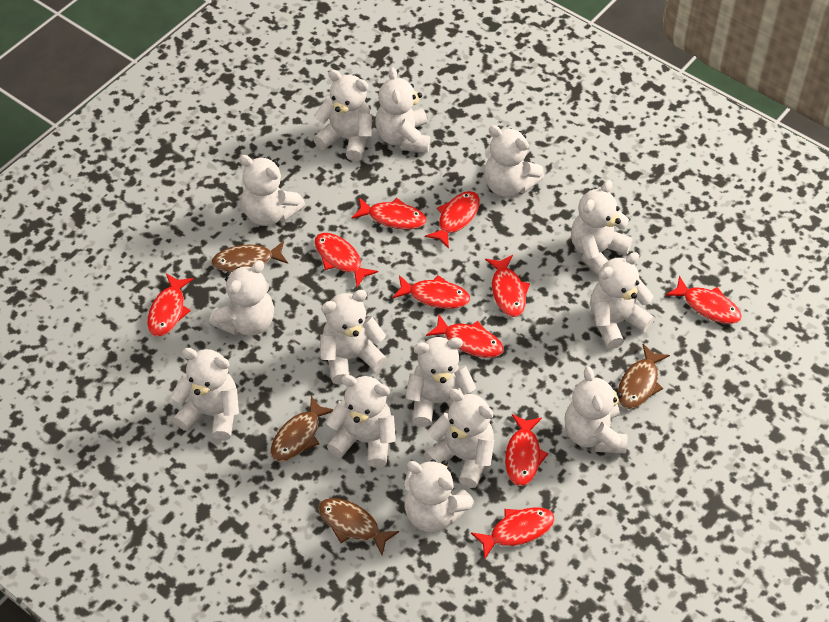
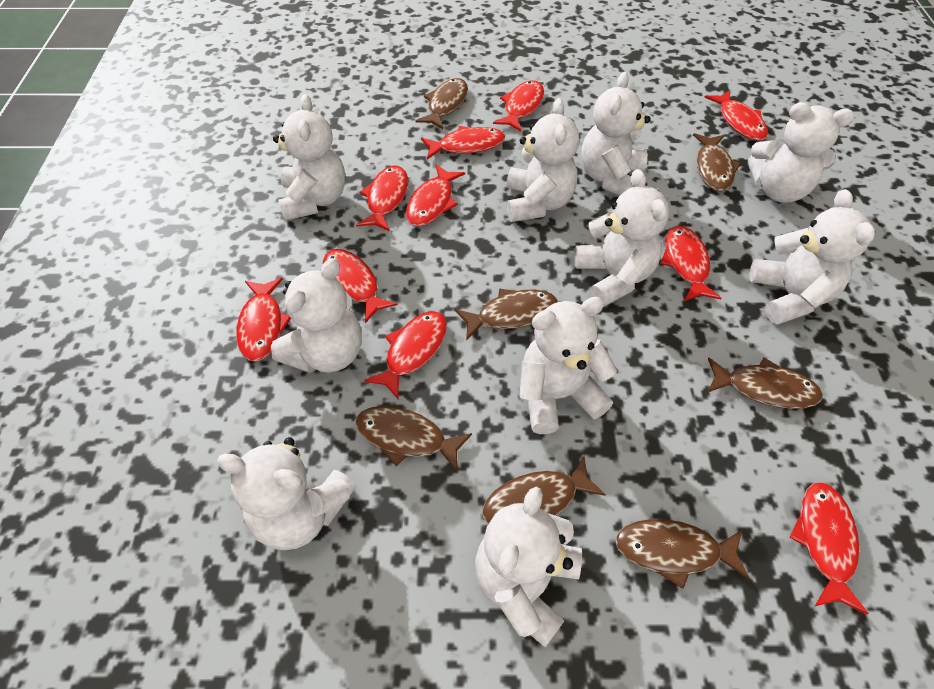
brown fish: 4 -> 7
white teddy bear: 14 -> 10

